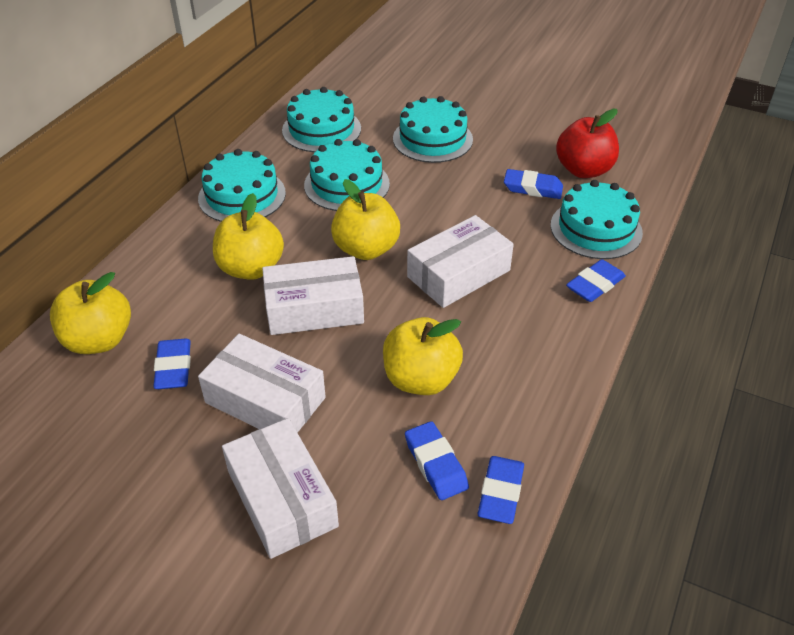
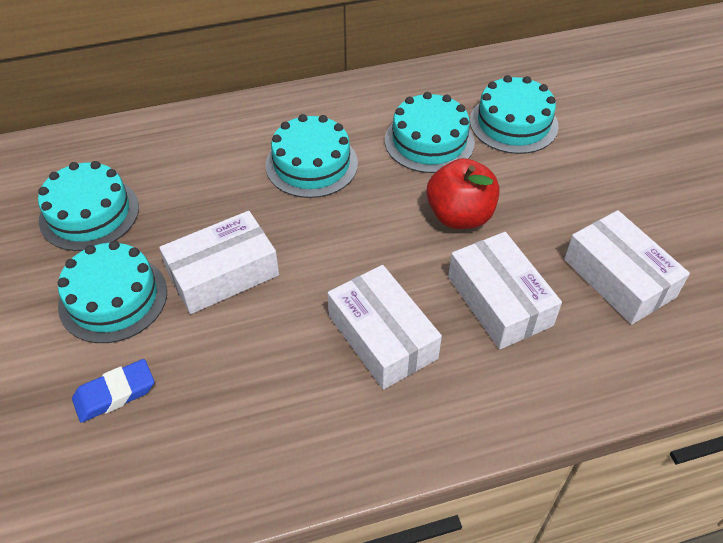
blue eraser: 5 -> 1
yellow apple: 4 -> 0

